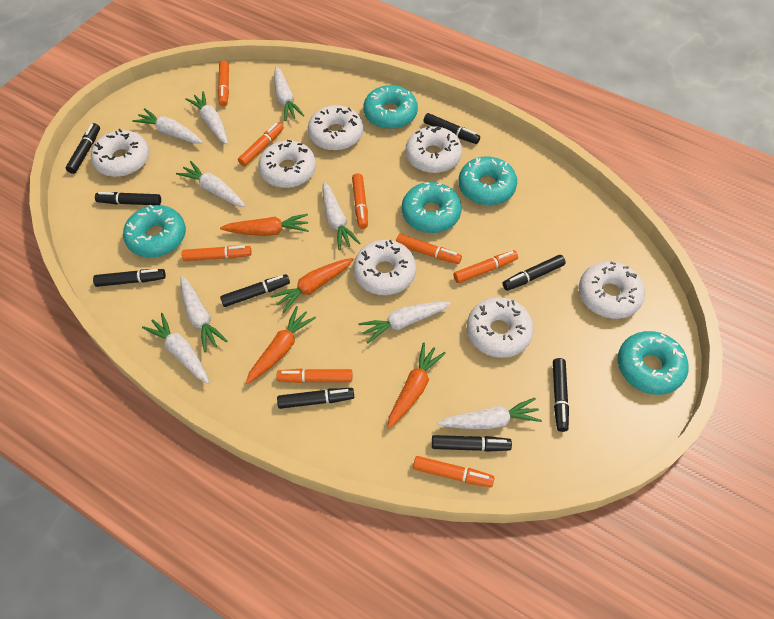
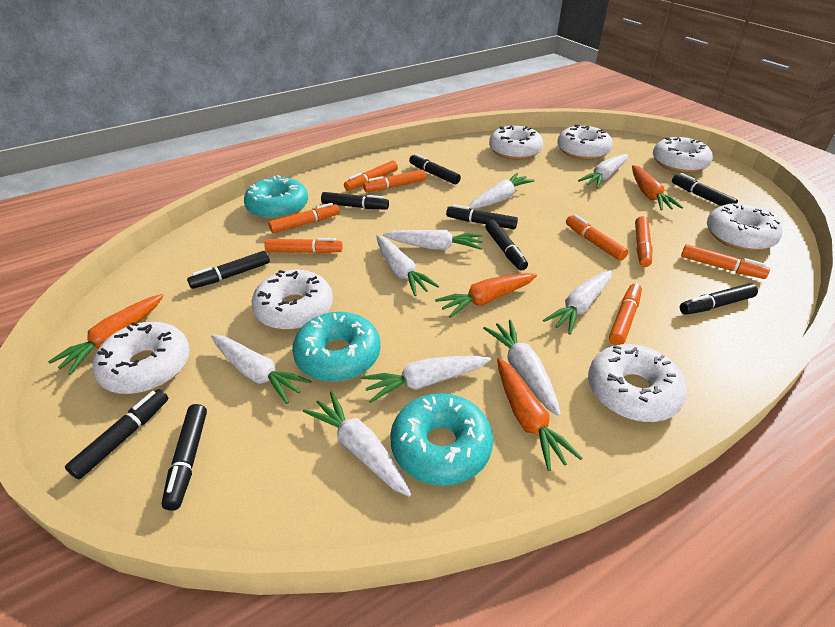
turquoise donut: 5 -> 3

